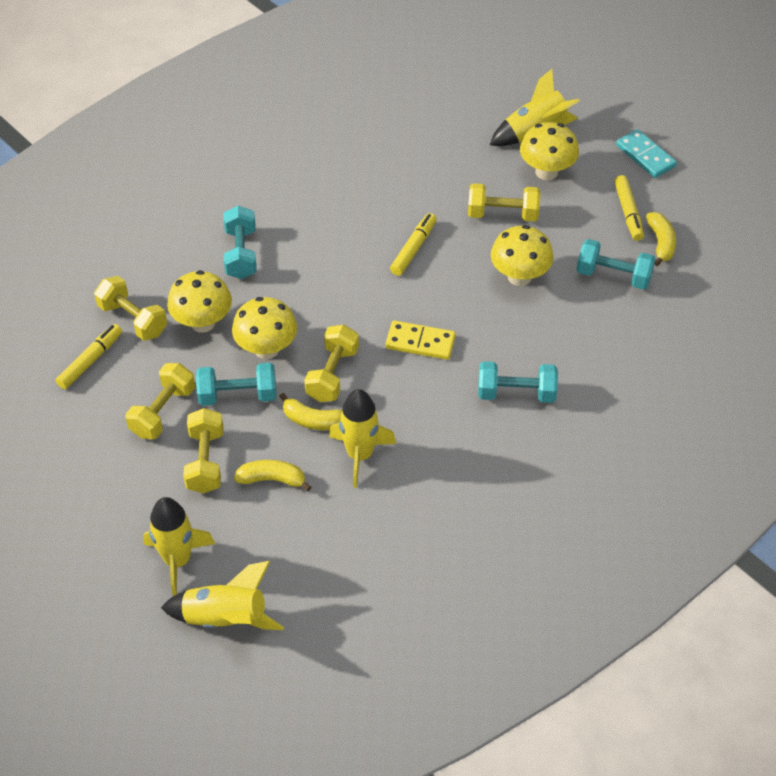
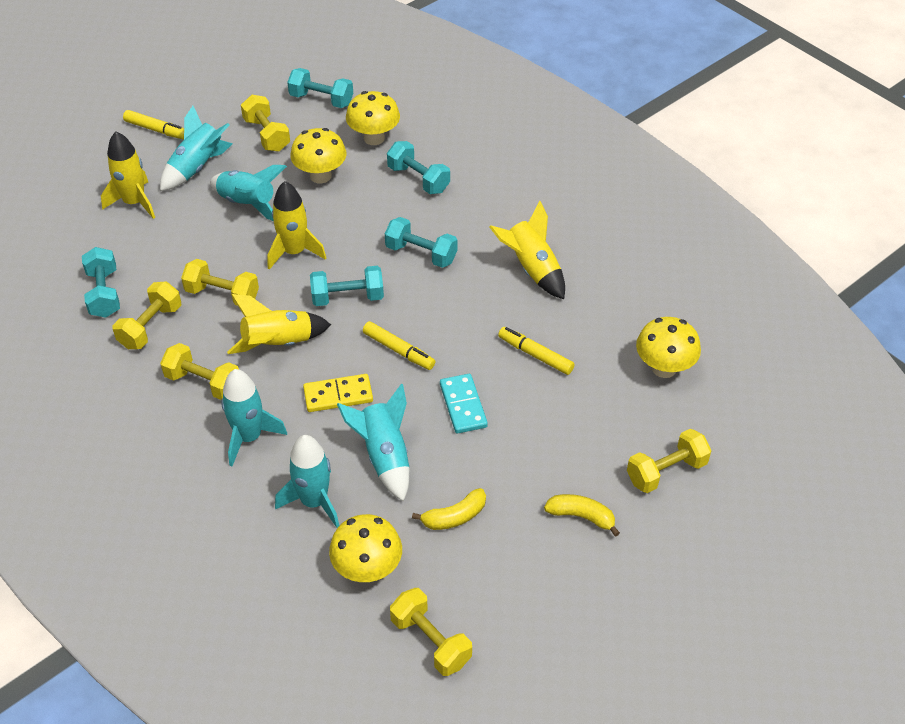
turquoise dumbbell: 4 -> 5
turquoise rocket: 0 -> 5
yellow banana: 3 -> 2
yellow dumbbell: 5 -> 6

